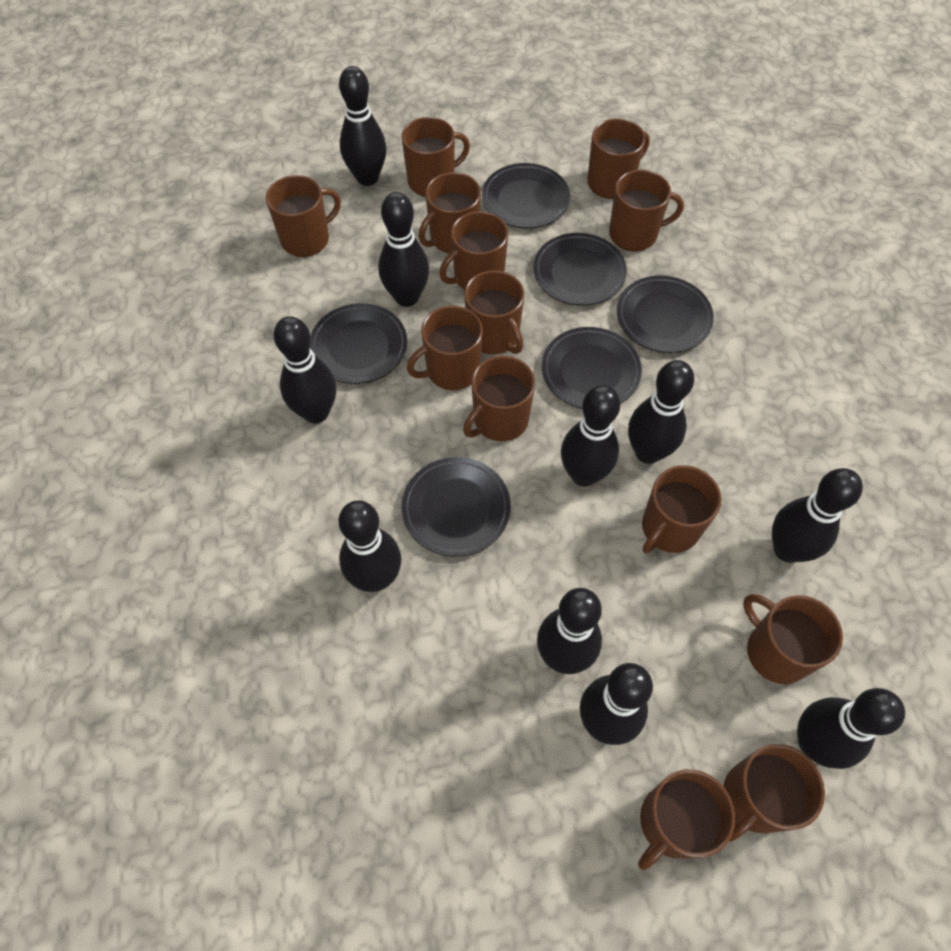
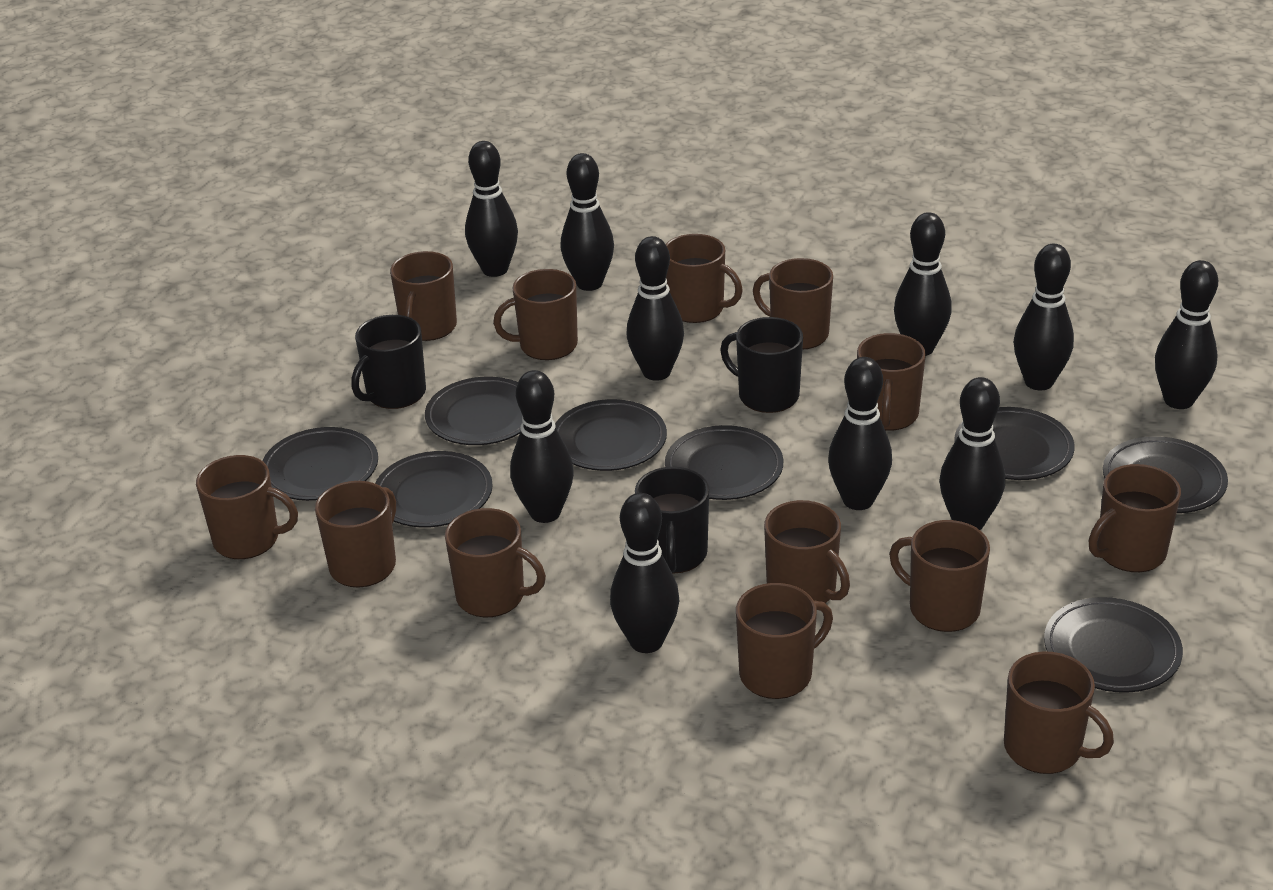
black mug: 0 -> 3
black plate: 6 -> 8

